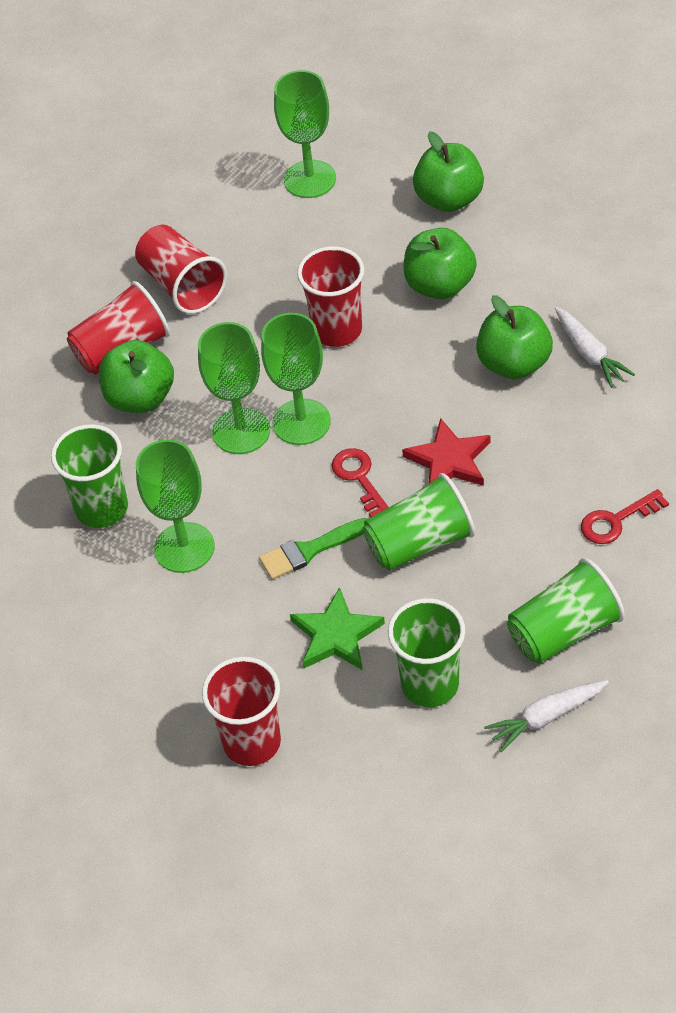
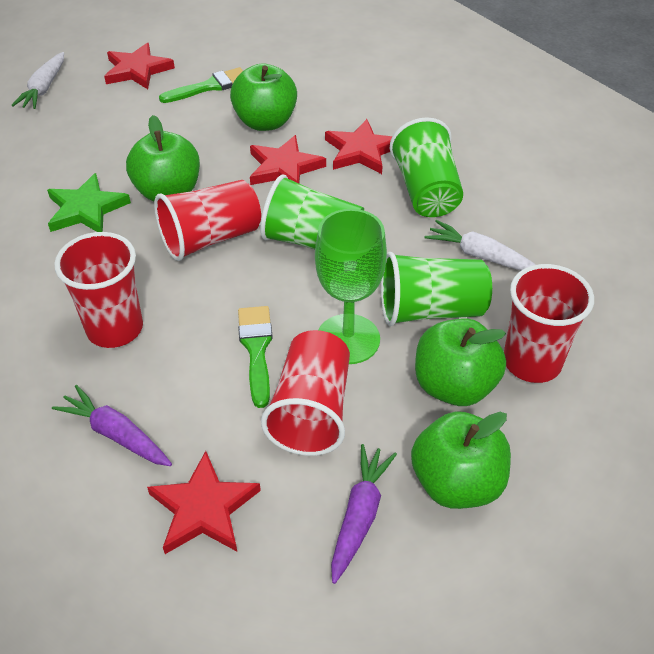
green brush: 1 -> 2
green cup: 4 -> 3
green goblet: 4 -> 1
purple carrot: 0 -> 2
red key: 2 -> 0
red star: 1 -> 4

